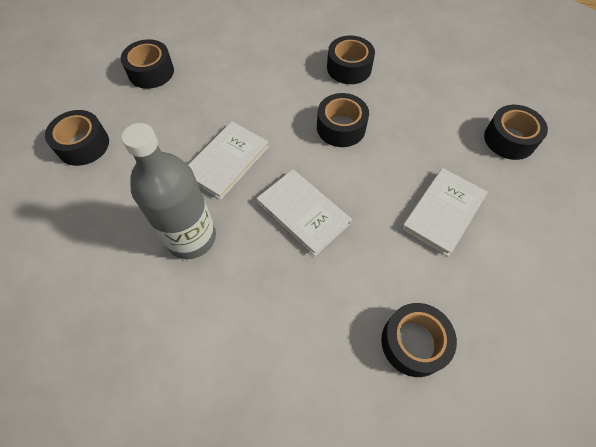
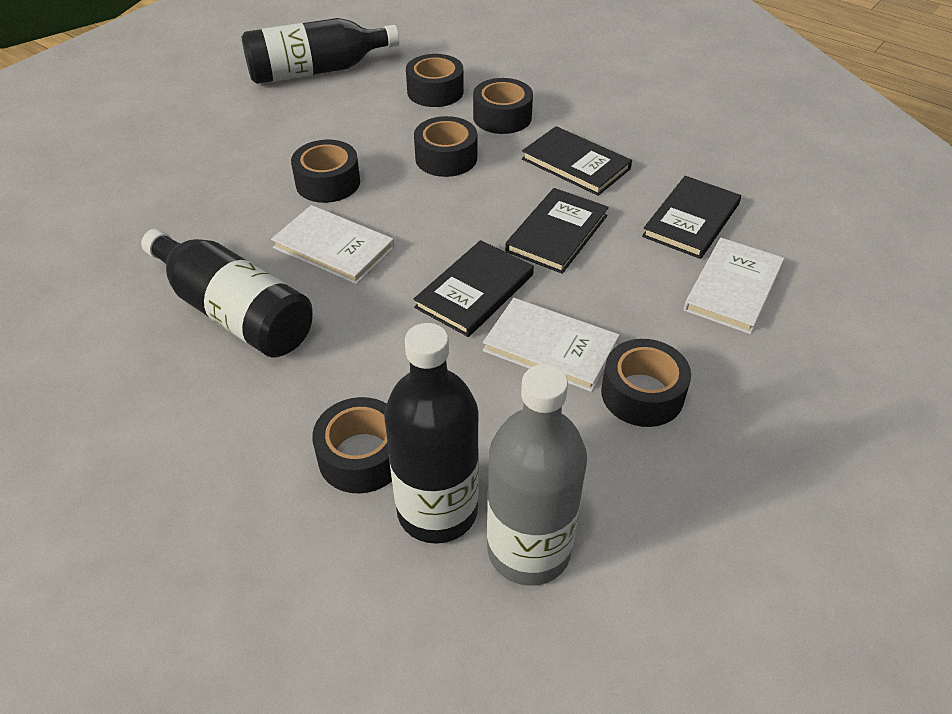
black book: 0 -> 4
black bottle: 0 -> 3

